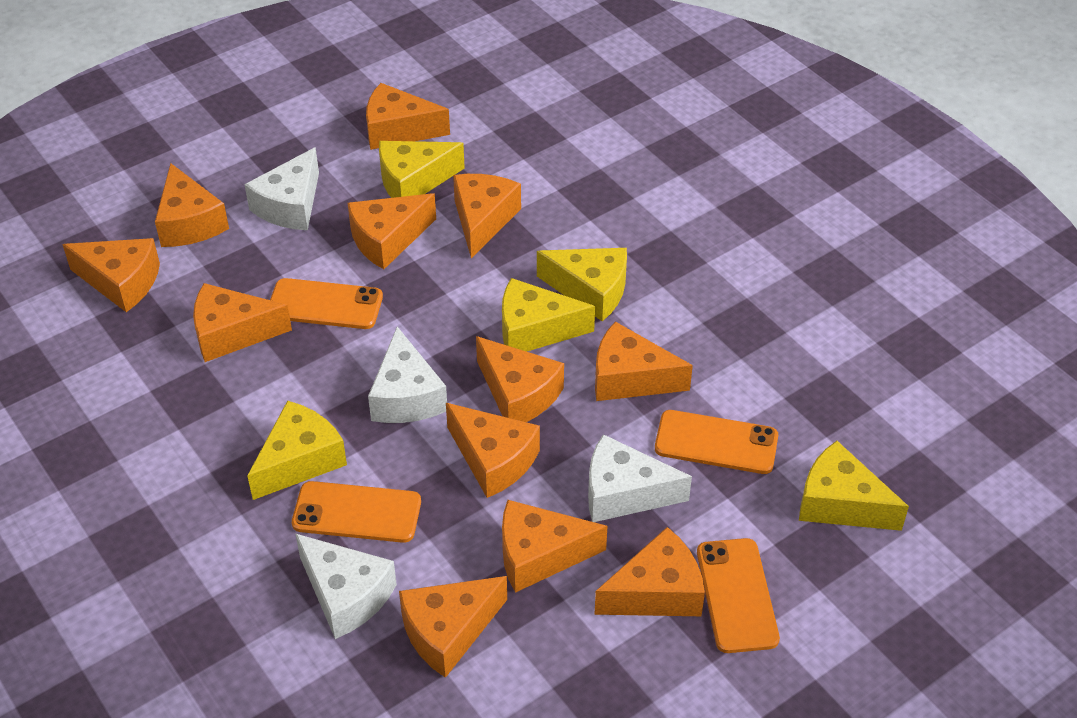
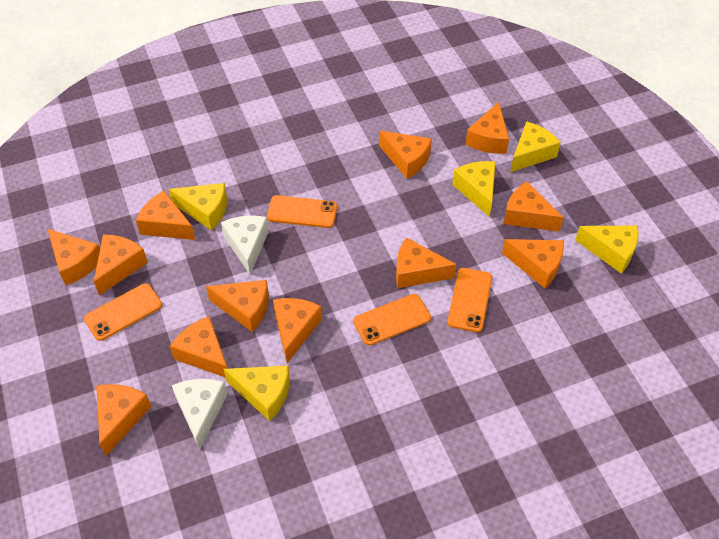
white cheese: 4 -> 2

